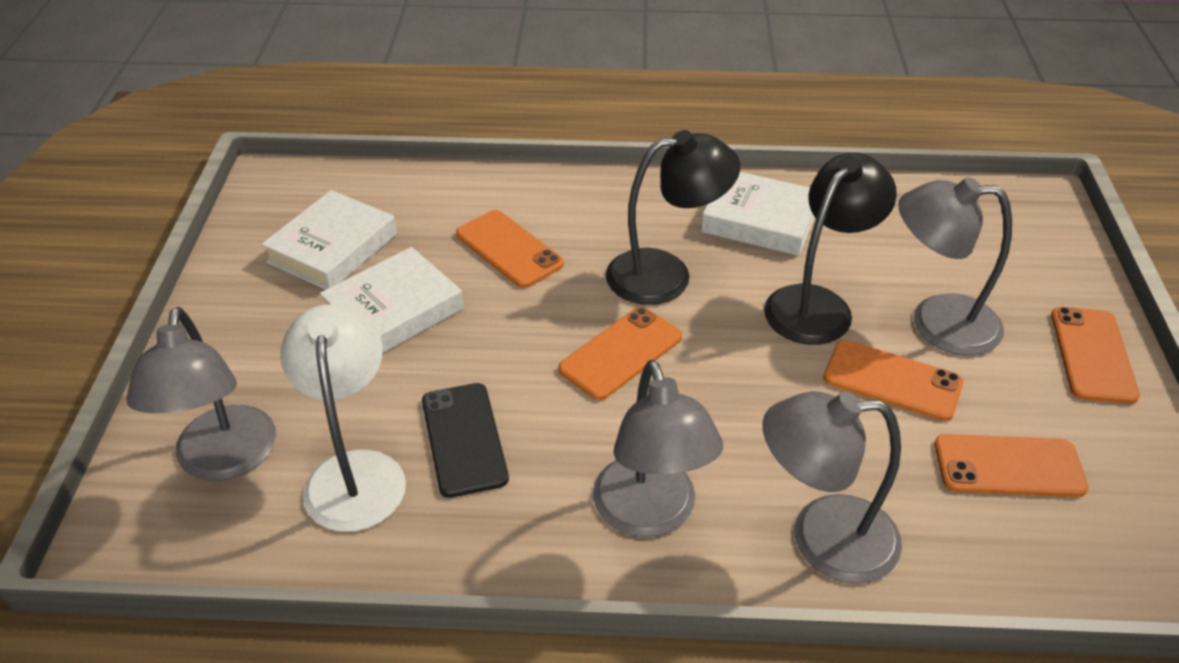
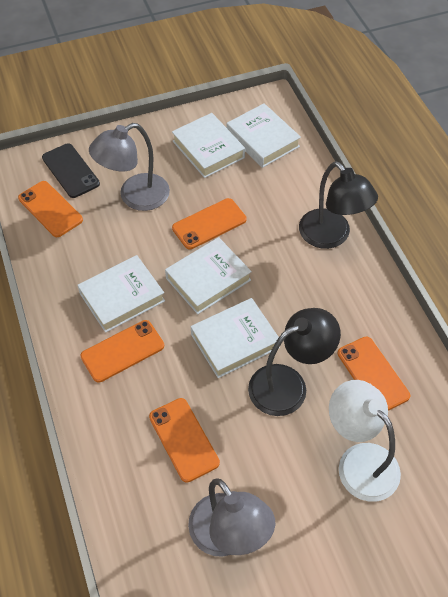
grey lamp: 4 -> 2
white book: 3 -> 5

